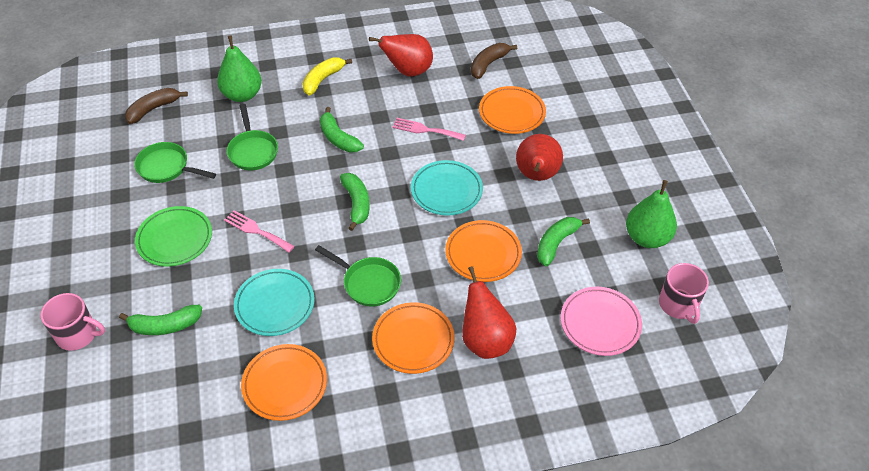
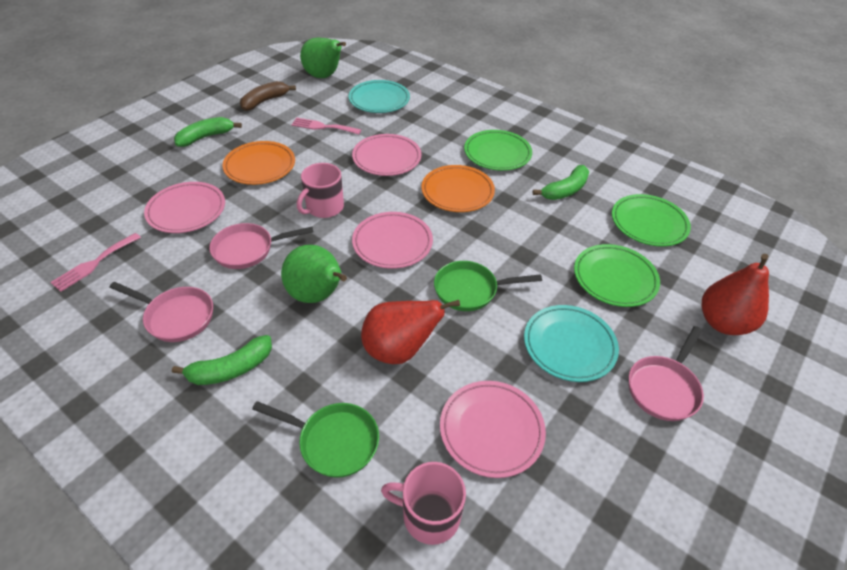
brown banana: 2 -> 1
green banana: 4 -> 3
green pan: 3 -> 2
green plate: 1 -> 3
orange plate: 4 -> 2
pink pan: 0 -> 3
pink plate: 1 -> 4
red pear: 3 -> 2
yellow banana: 1 -> 0

